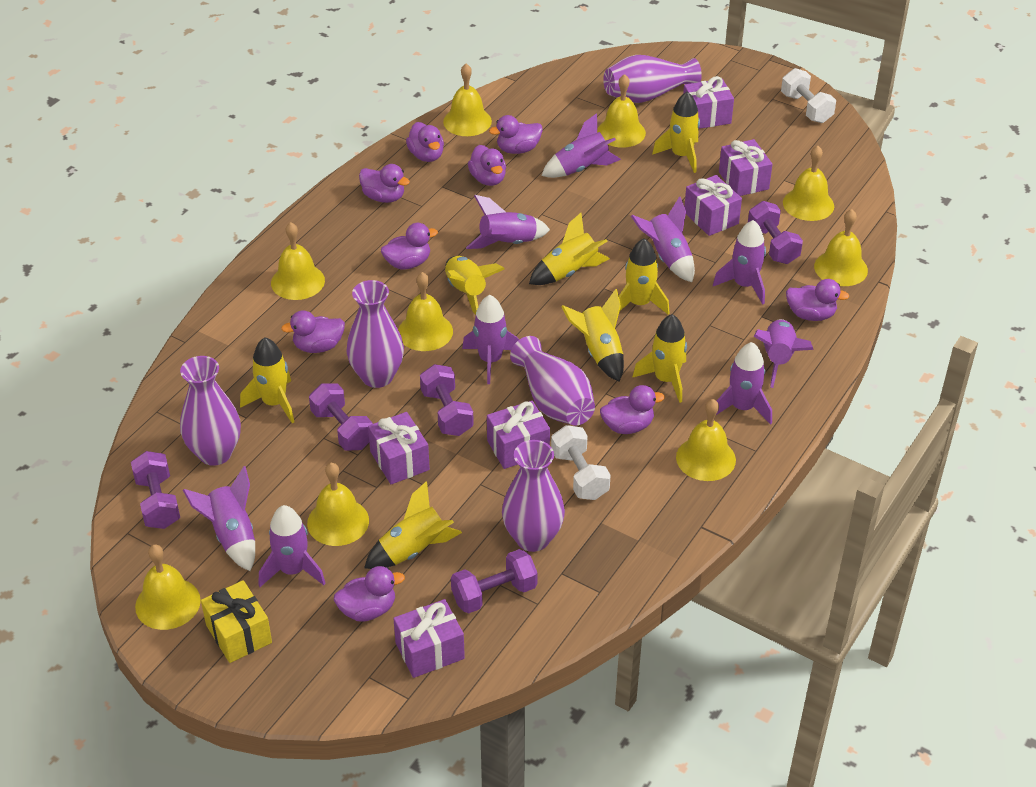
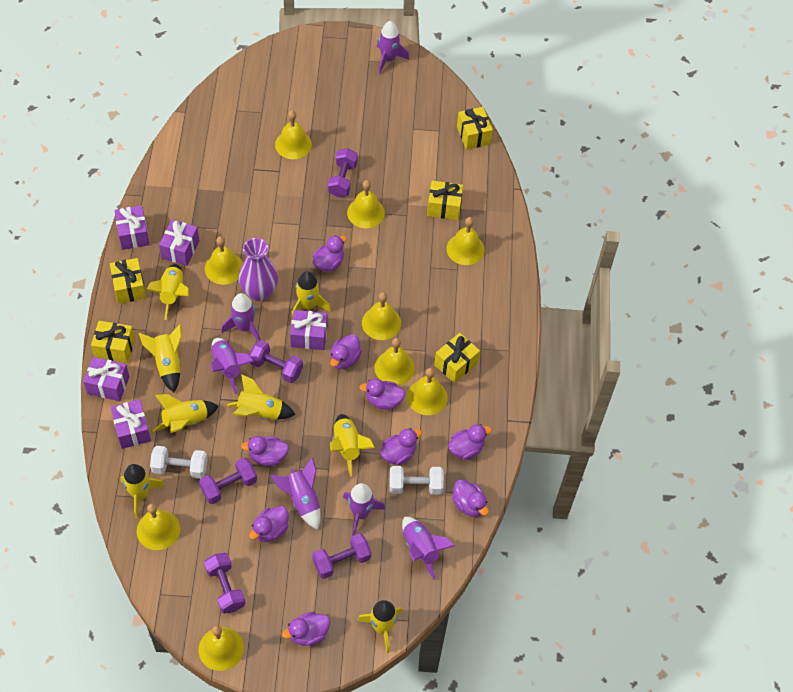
purple gift: 6 -> 5
purple rocket: 9 -> 6
purple vase: 5 -> 1
yellow gift: 1 -> 5

